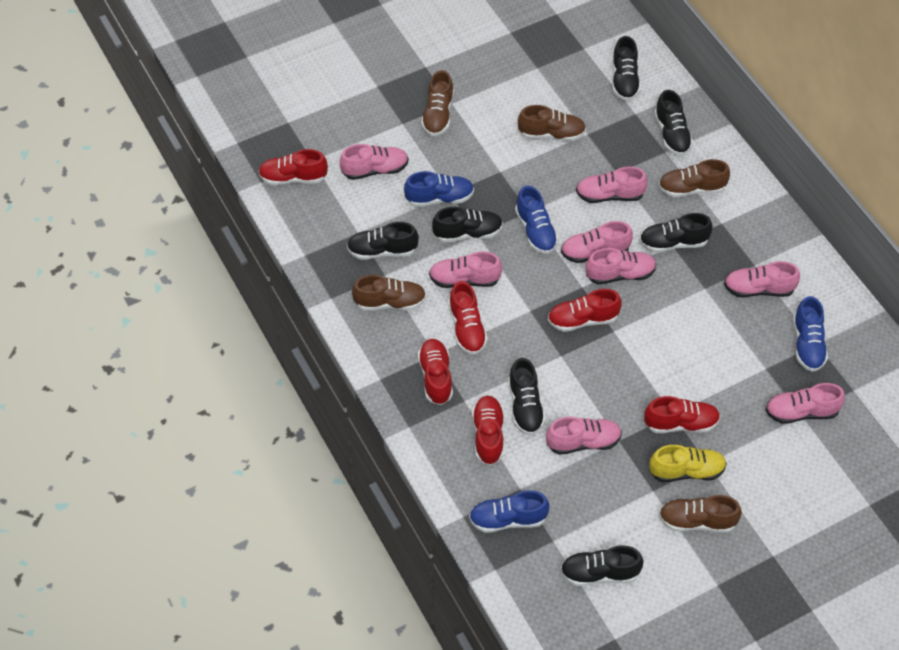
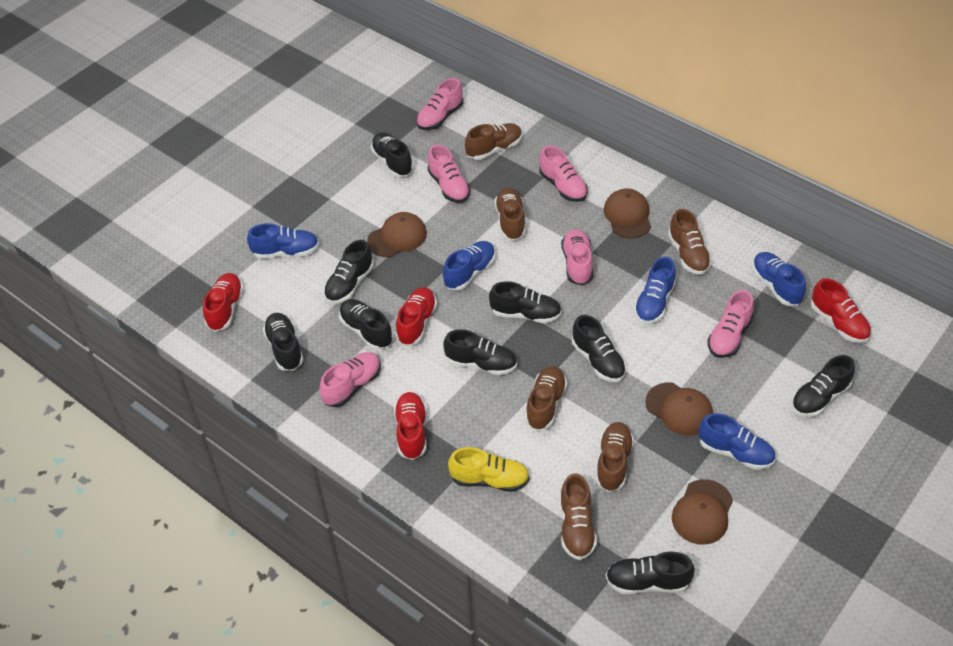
black shoe: 7 -> 9
blue shoe: 4 -> 5
brown cap: 0 -> 4
brown shoe: 5 -> 6
pink shoe: 8 -> 6
red shoe: 6 -> 4

